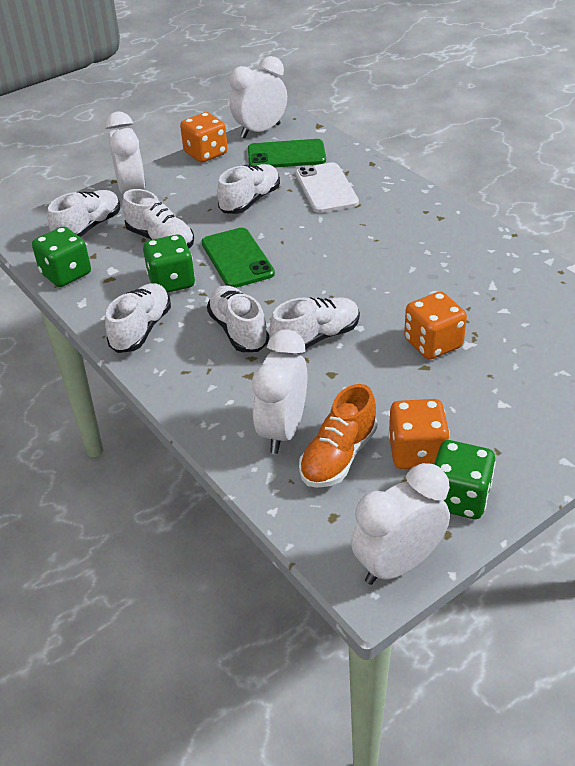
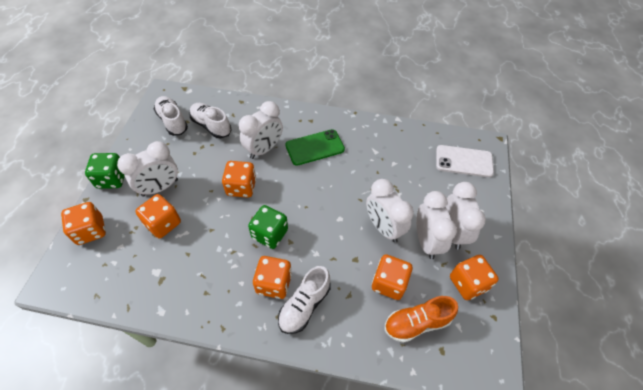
green dice: 3 -> 2
green phone: 2 -> 1
orange dice: 3 -> 6
white clock: 4 -> 5
white shoe: 6 -> 3

